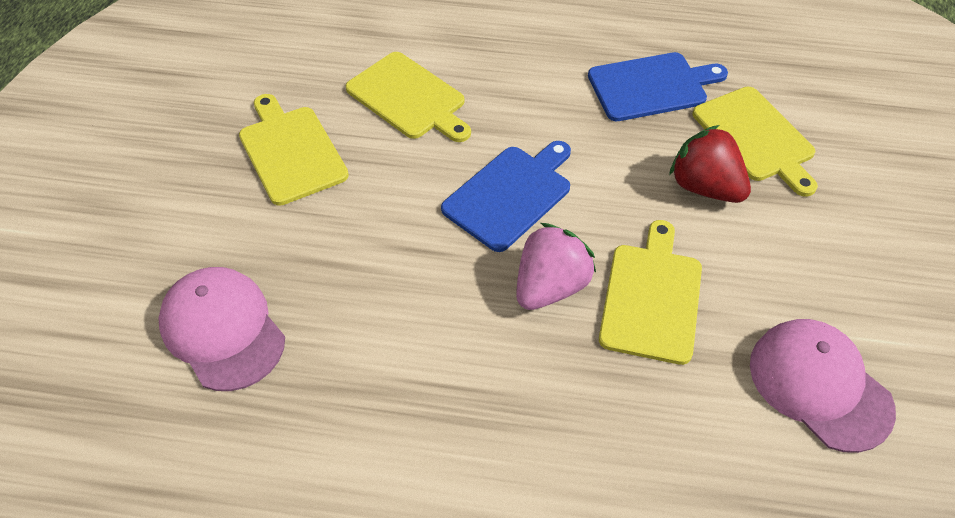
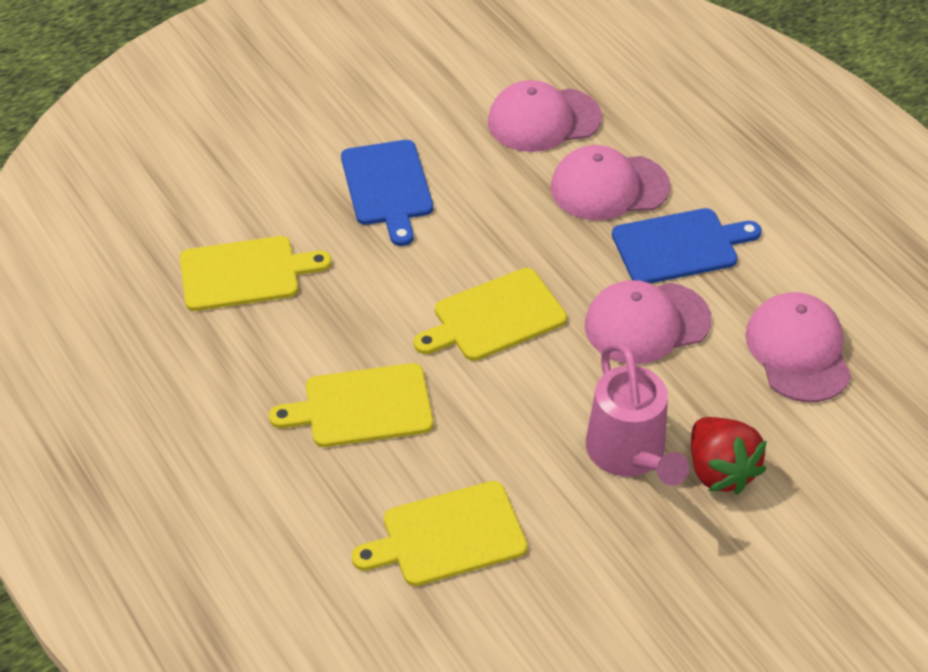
pink cap: 2 -> 4
pink strawberry: 1 -> 0
pink watering can: 0 -> 1

